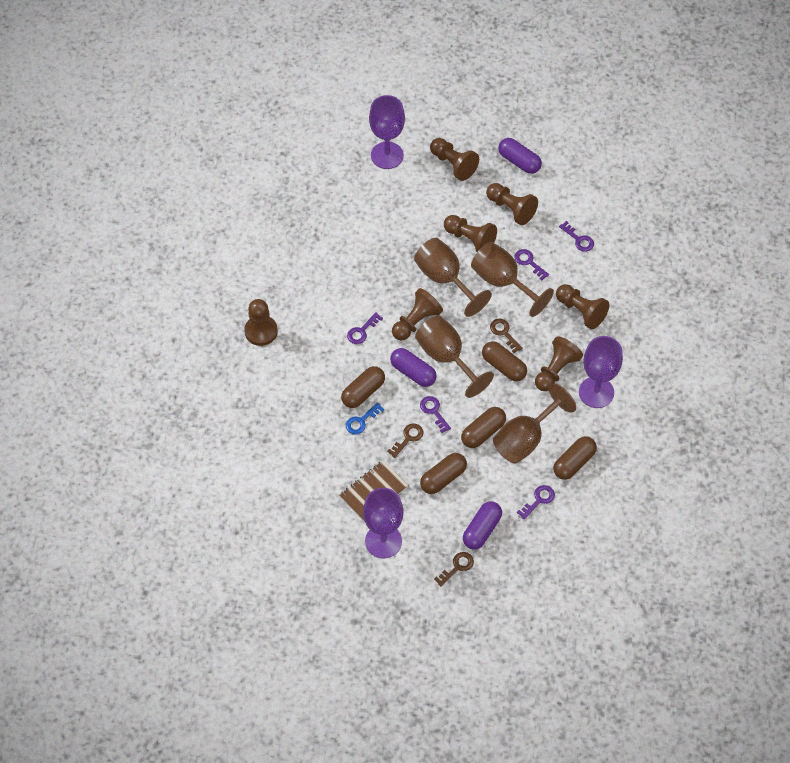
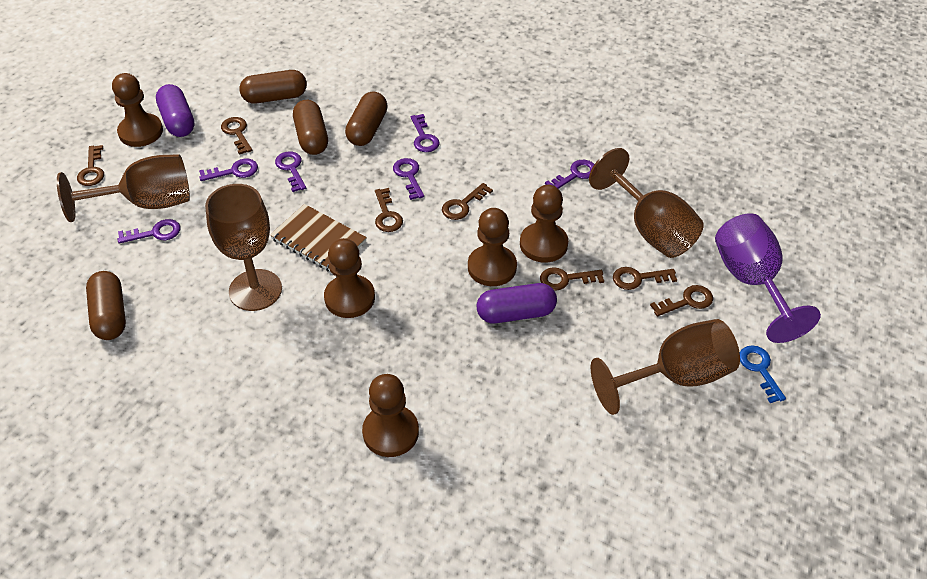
brown capsule: 5 -> 4
brown key: 3 -> 7
brown pawn: 7 -> 5
purple capsule: 3 -> 2
purple goblet: 3 -> 1
purple key: 5 -> 6

